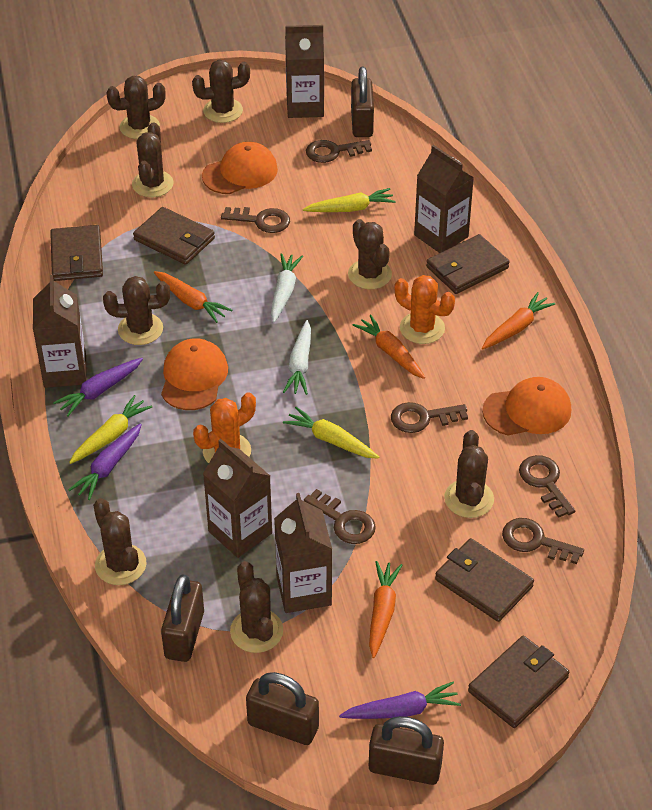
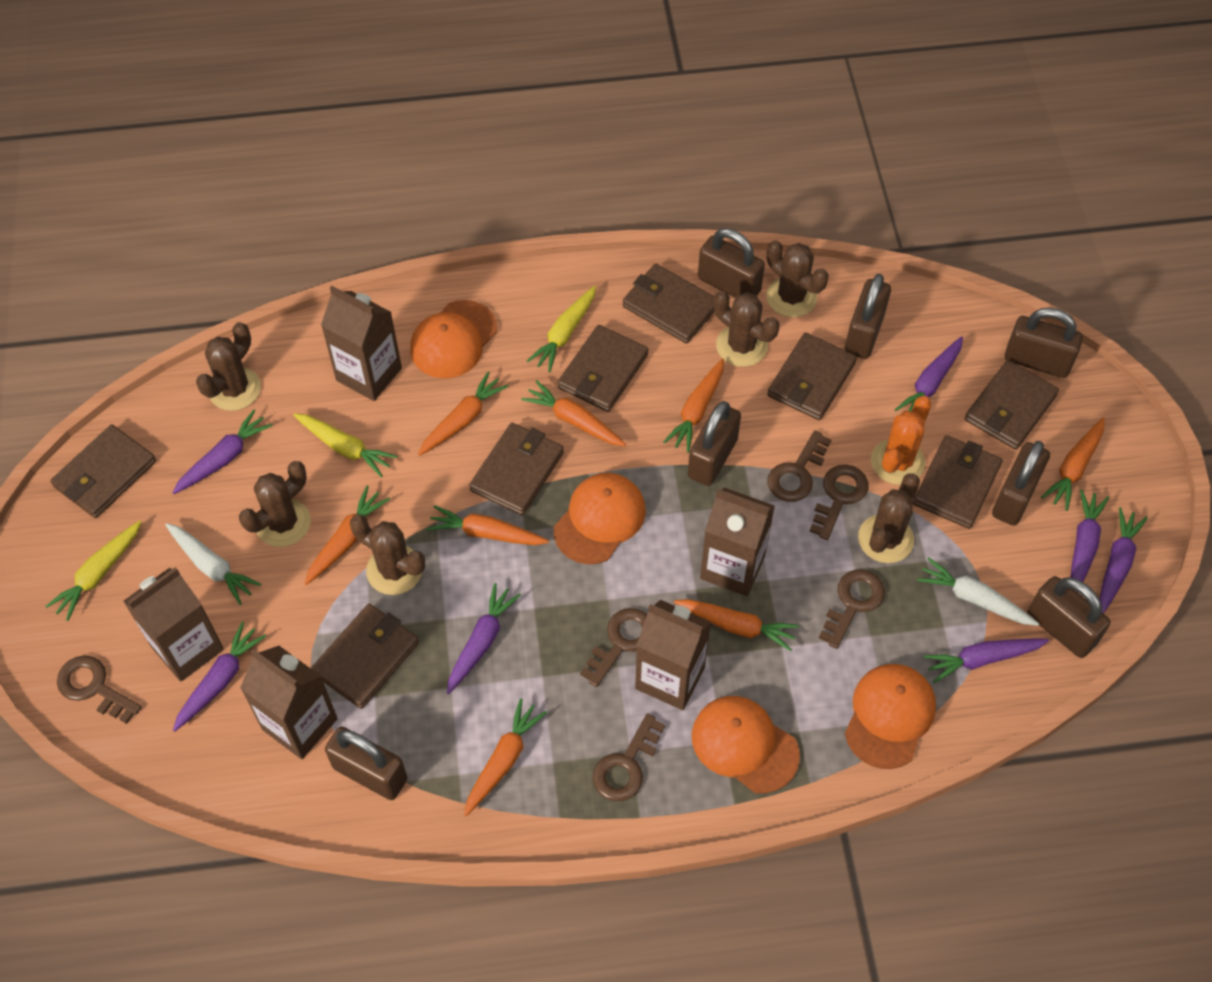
brown cactus: 8 -> 6
brown padlock: 4 -> 7
brown wallet: 5 -> 8
orange cactus: 2 -> 1
orange cap: 3 -> 4
orange carrot: 4 -> 8
purple carrot: 3 -> 7

